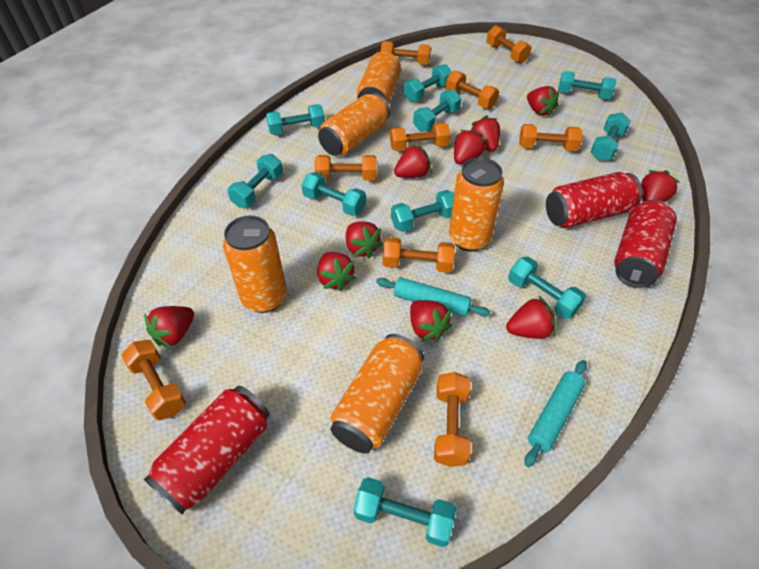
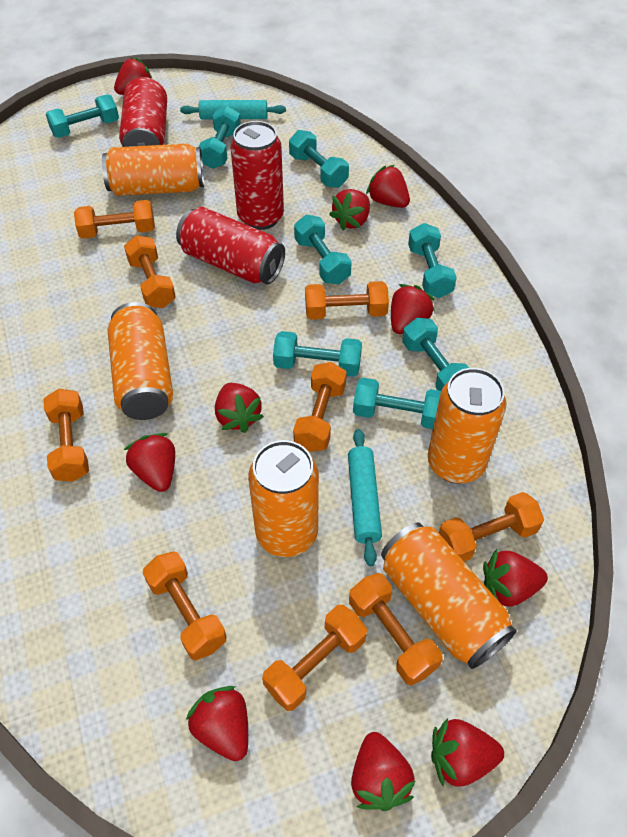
turquoise dumbbell: 10 -> 8

